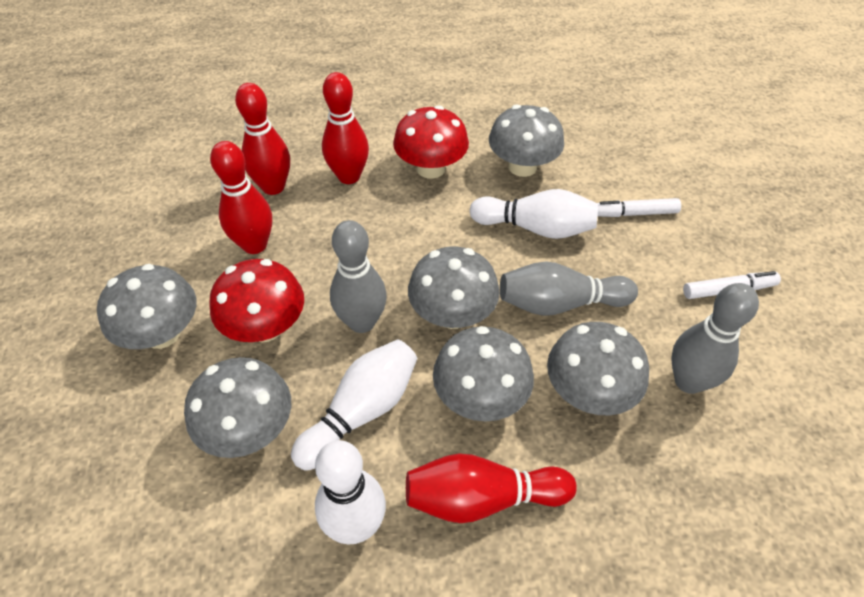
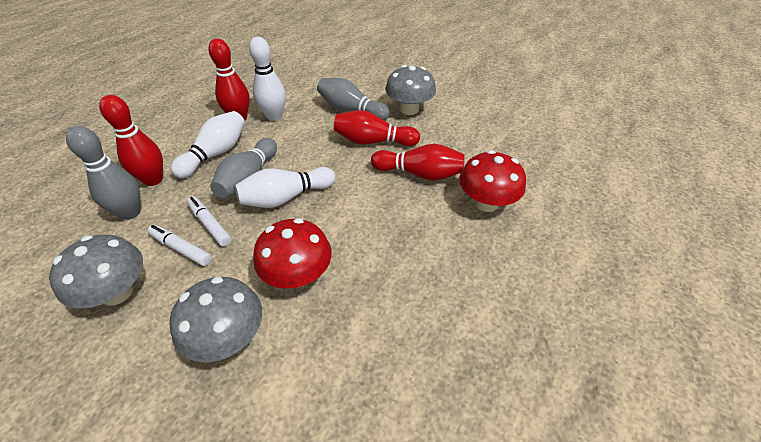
grey mushroom: 6 -> 3

